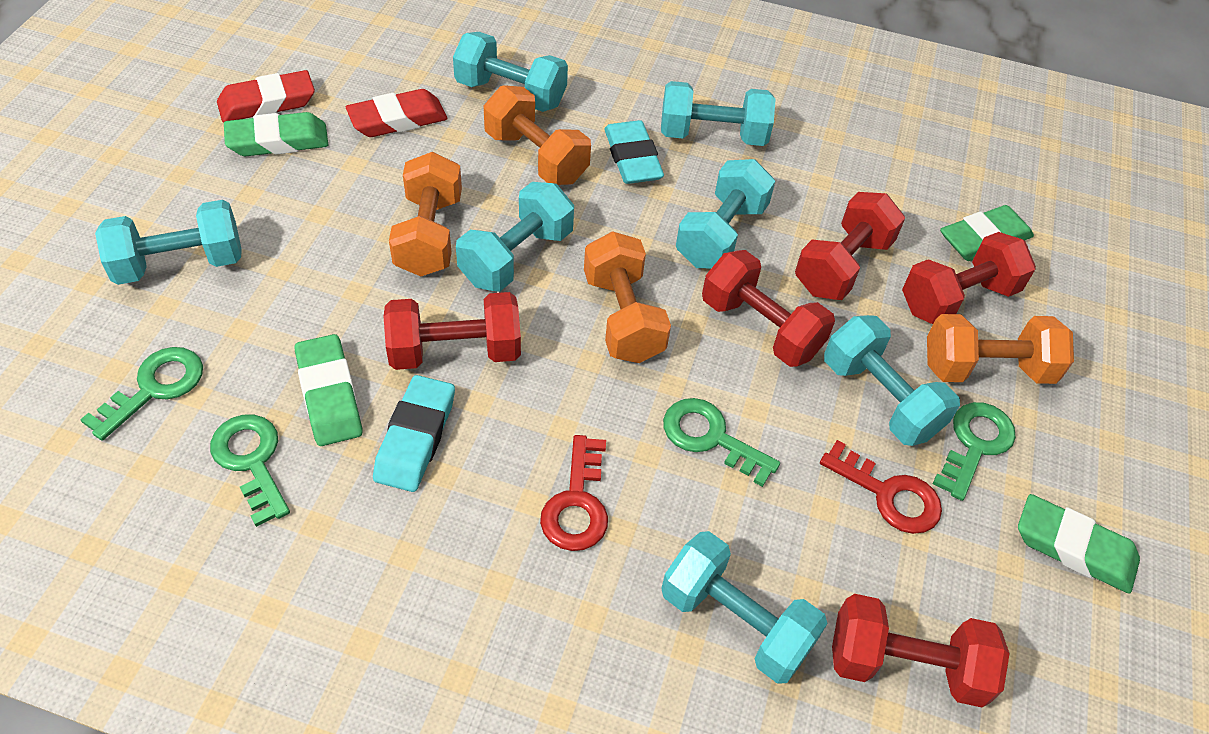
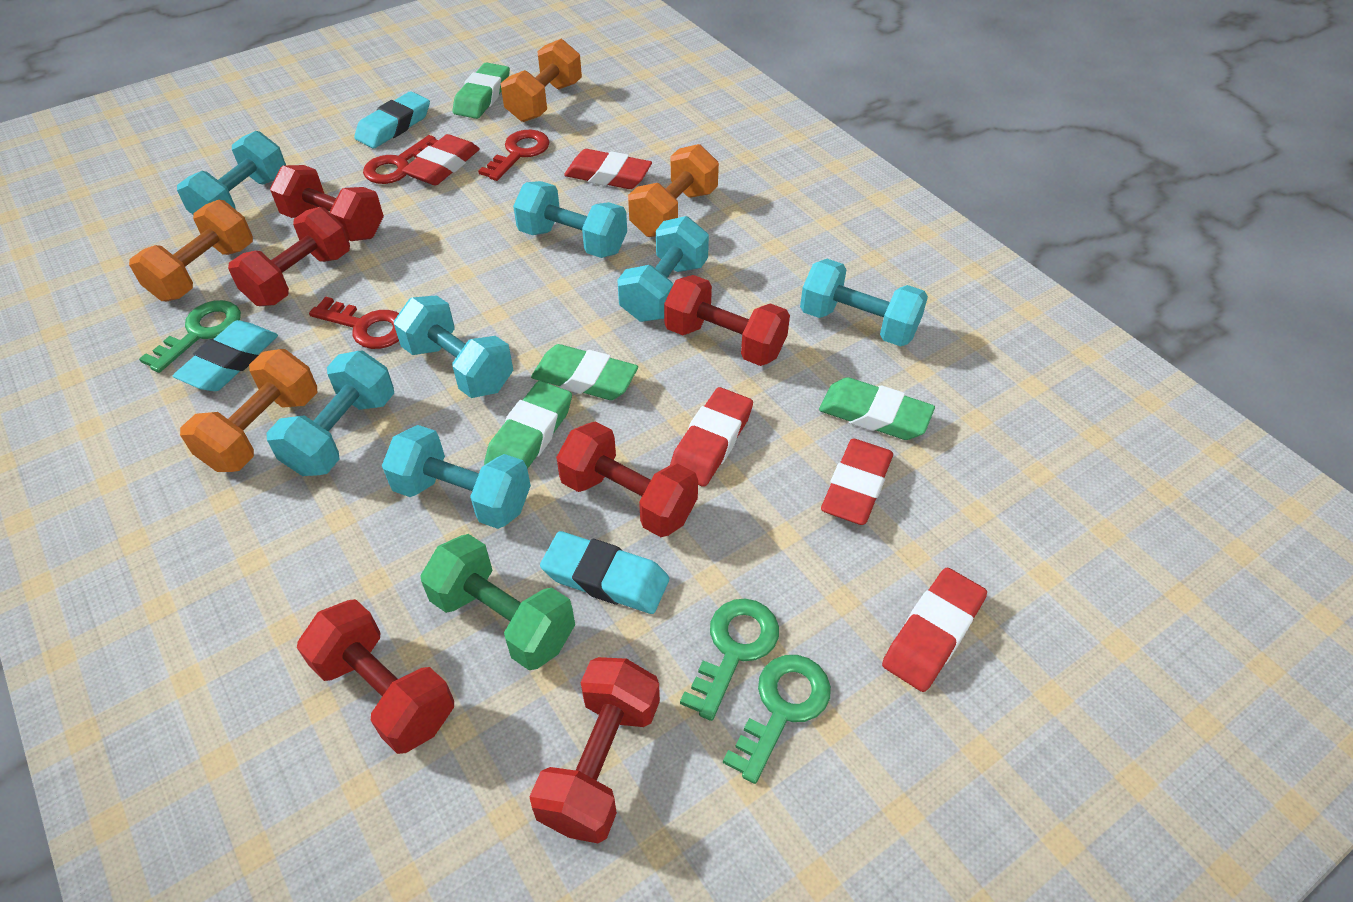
green dumbbell: 0 -> 1
green key: 4 -> 3
red dumbbell: 5 -> 6
red eraser: 2 -> 5
red key: 2 -> 3
turquoise eraser: 2 -> 3

